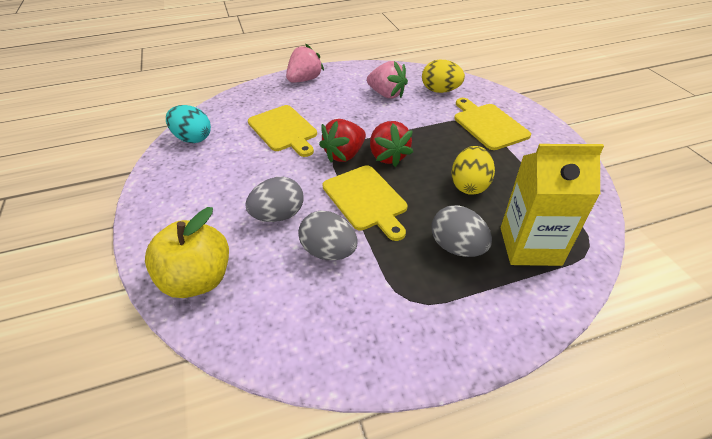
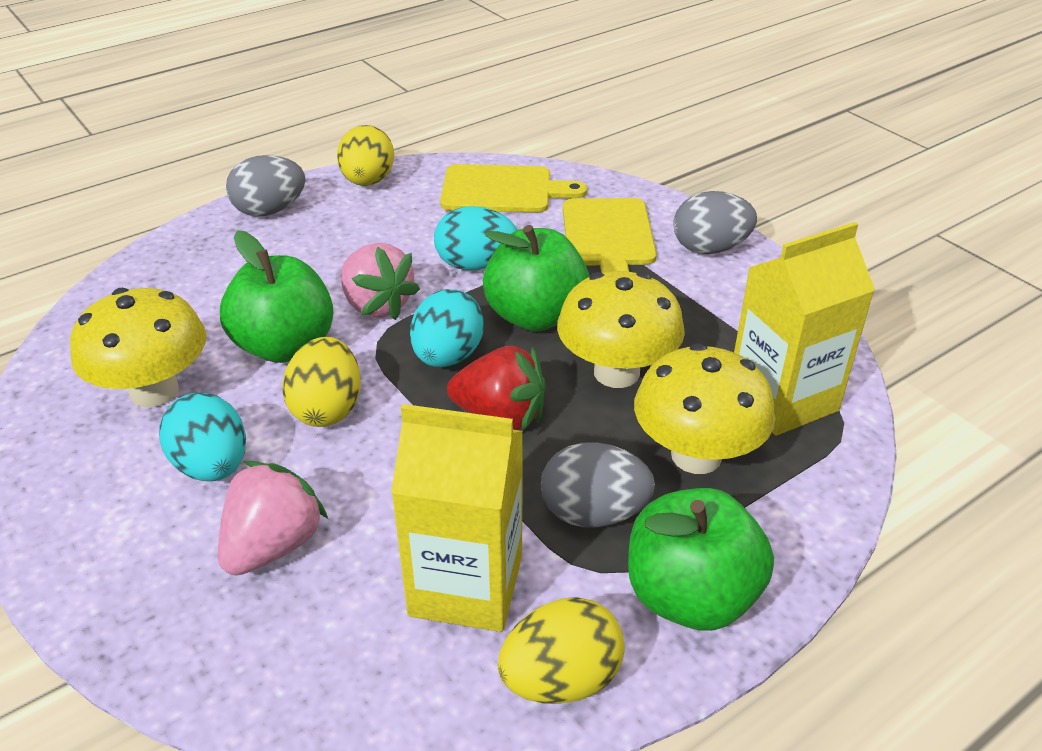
green apple: 0 -> 3
red strawberry: 2 -> 1
turquoise egg: 1 -> 3
yellow apple: 1 -> 0
yellow carton: 1 -> 2
yellow cutting board: 3 -> 2
yellow egg: 2 -> 3
yellow mushroom: 0 -> 3

